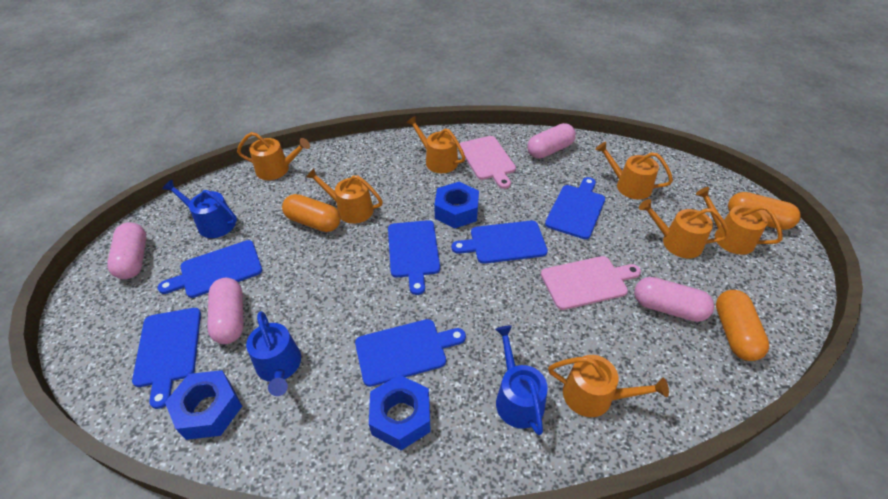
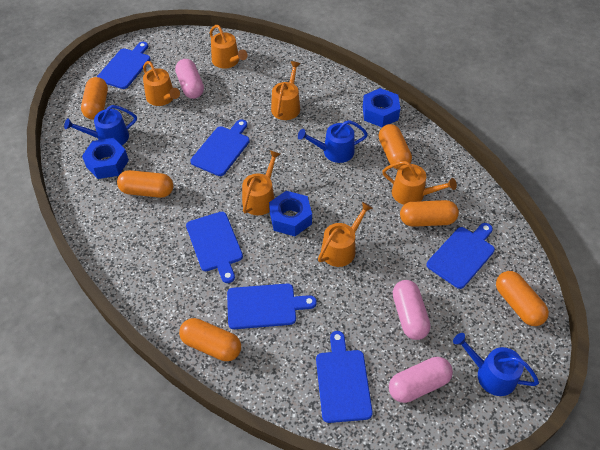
orange capsule: 3 -> 6
orange watering can: 7 -> 6
pink capsule: 4 -> 3
pink cutting board: 2 -> 0

